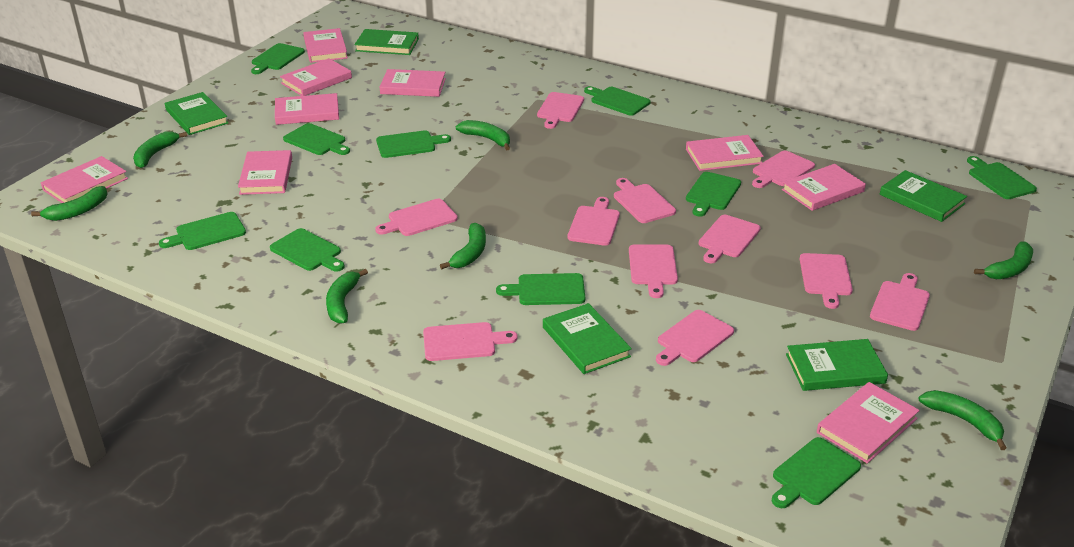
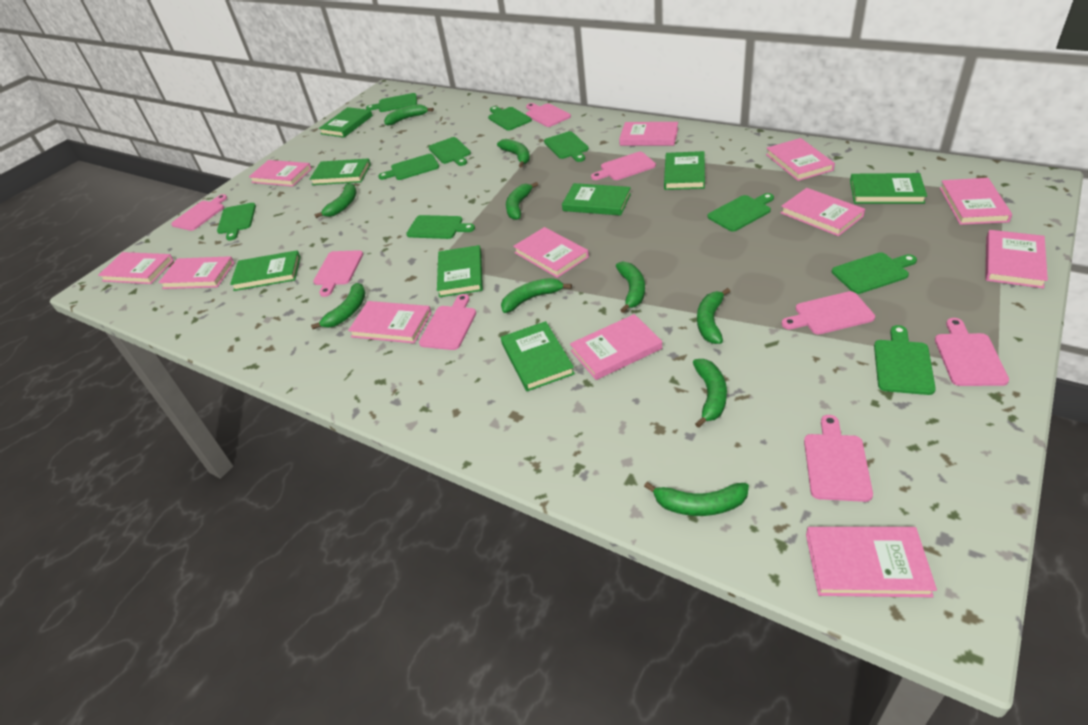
green banana: 7 -> 10
green book: 5 -> 8
pink book: 9 -> 12
pink cutting board: 11 -> 8

